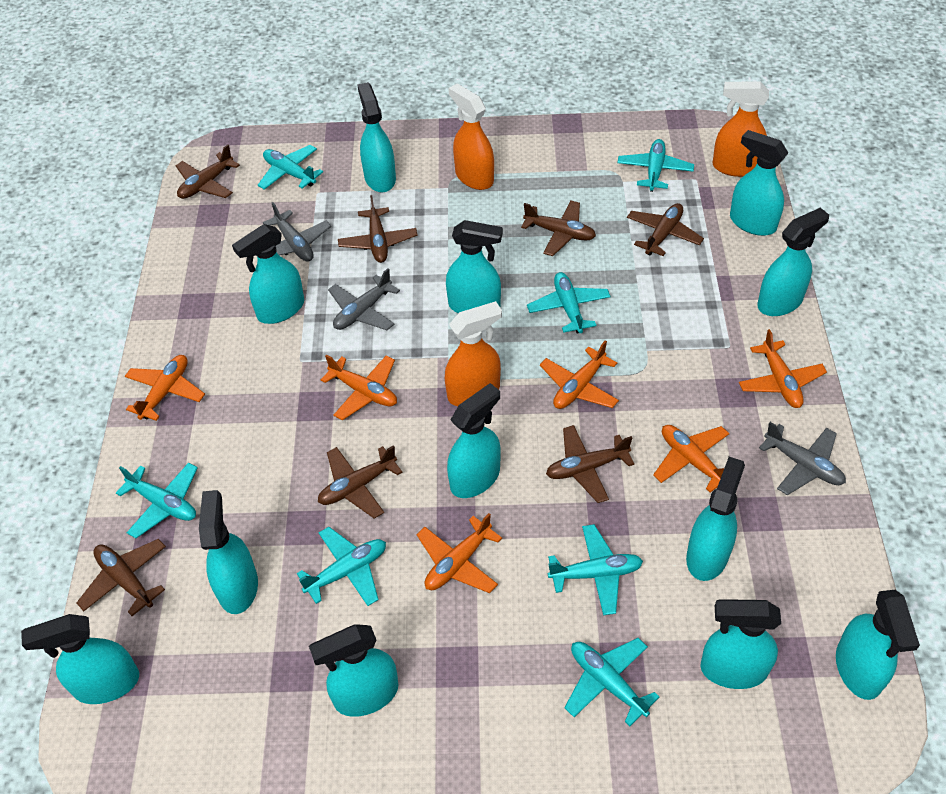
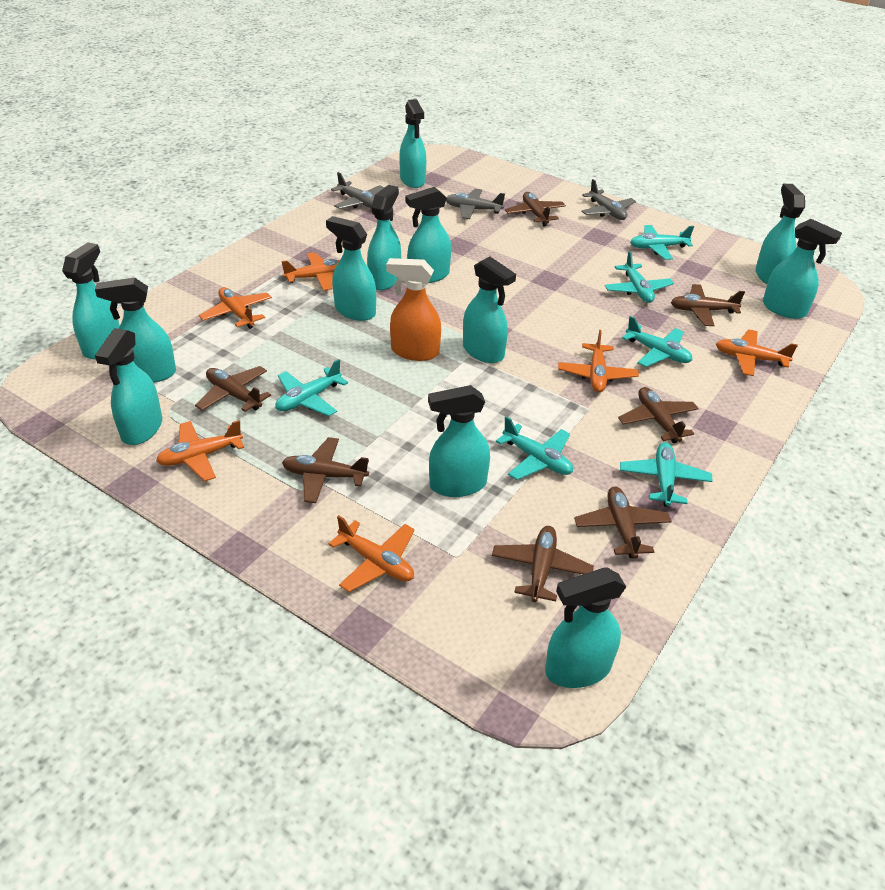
orange spray bottle: 3 -> 1
turquoise plane: 7 -> 6

